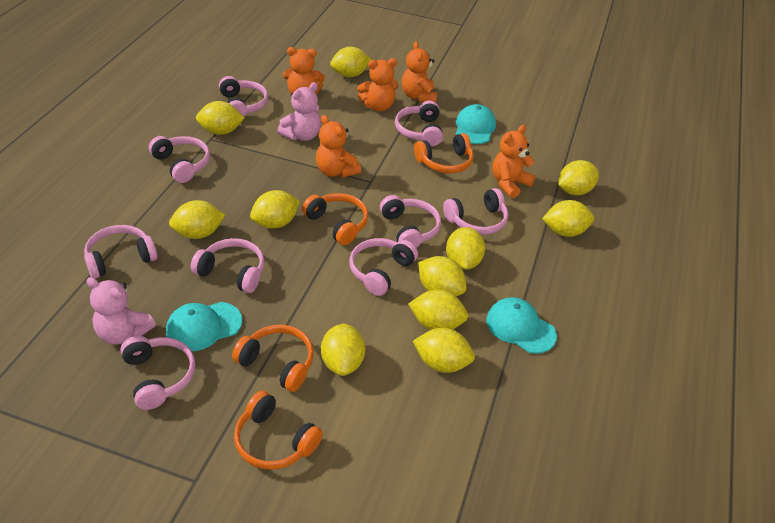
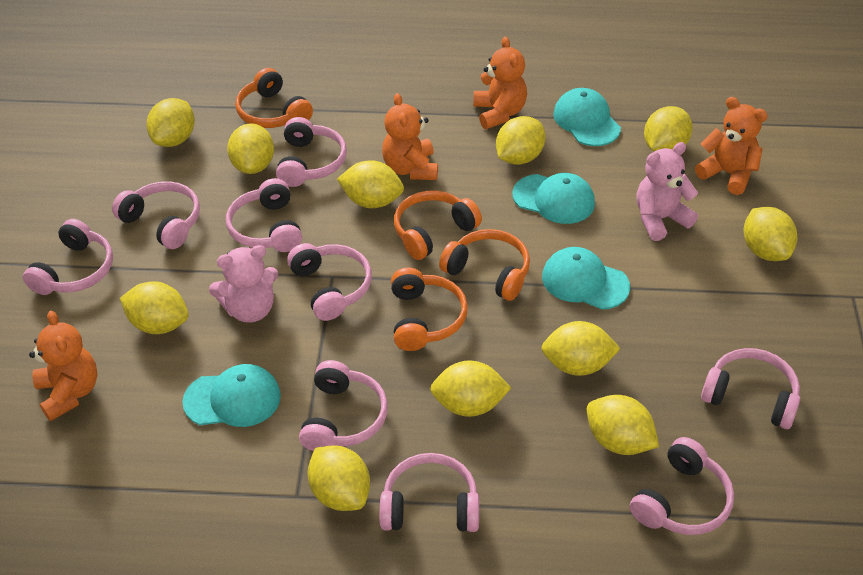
orange teddy bear: 5 -> 4
turquoise cap: 3 -> 4

